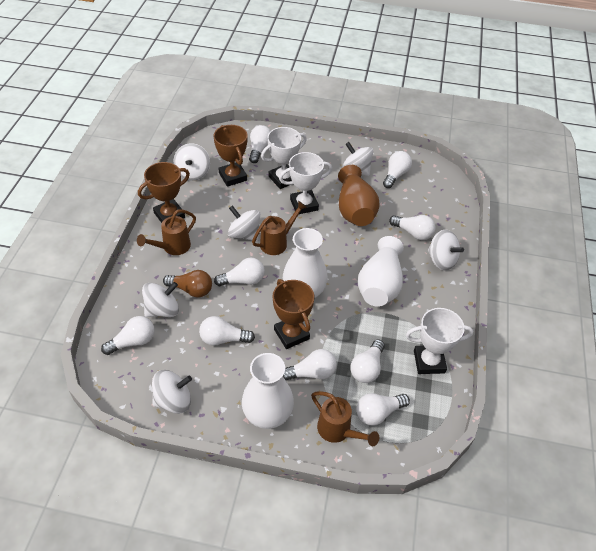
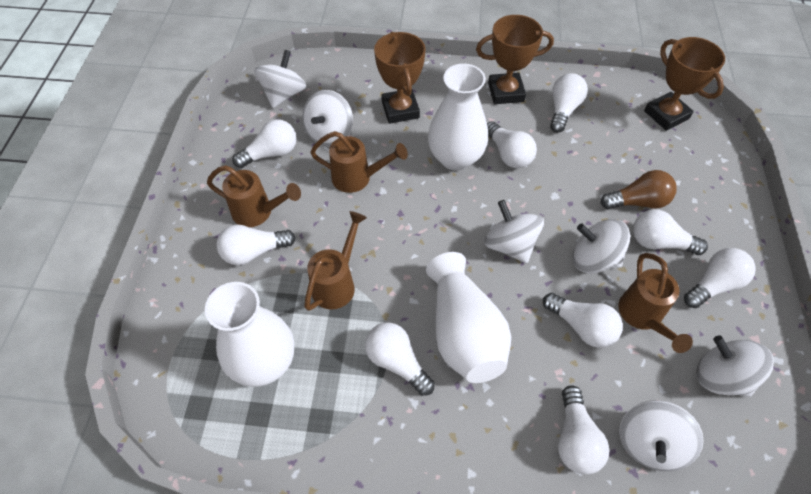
brown vase: 1 -> 0
brown watering can: 3 -> 4
white trophy: 3 -> 0

